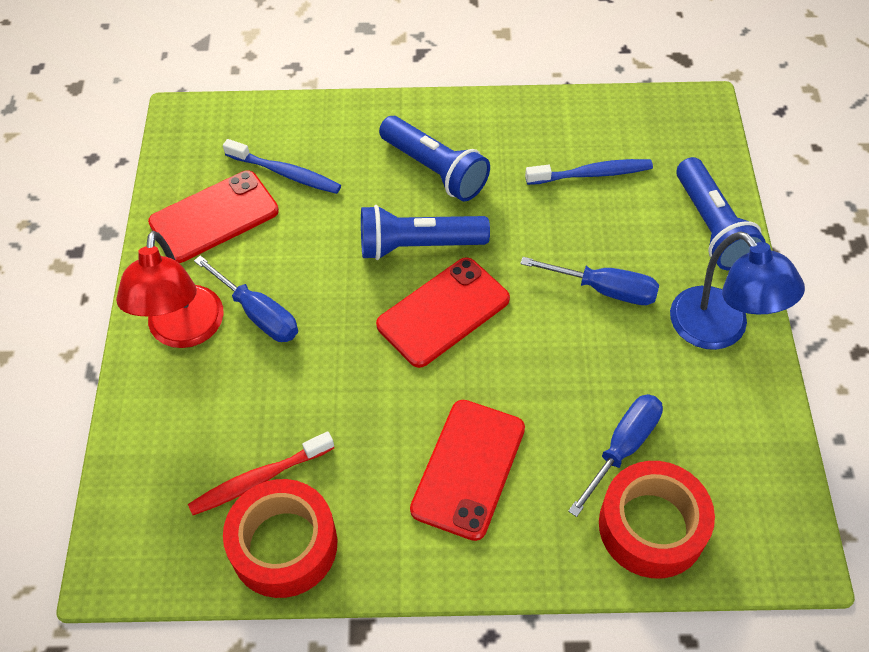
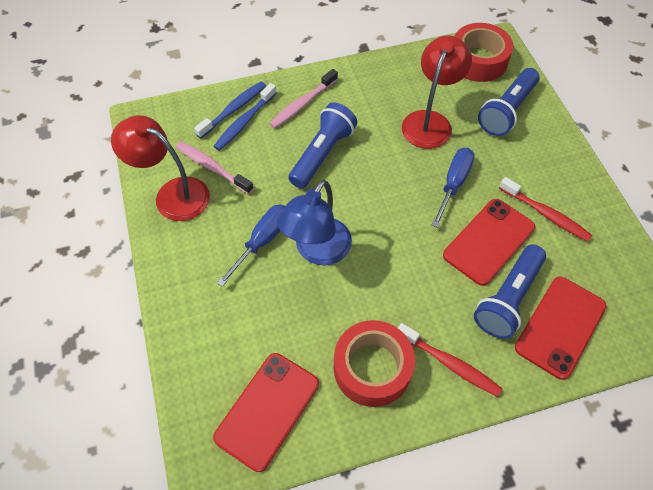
blue screwdriver: 3 -> 2
pink toothbrush: 0 -> 2
red lamp: 1 -> 2
red toothbrush: 1 -> 2

